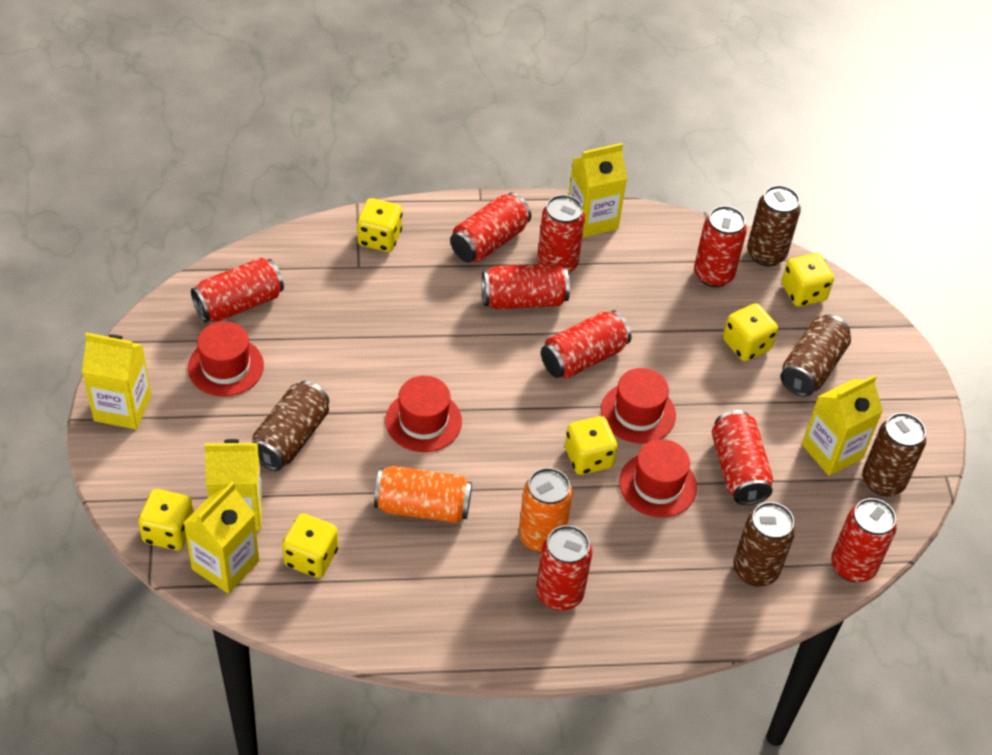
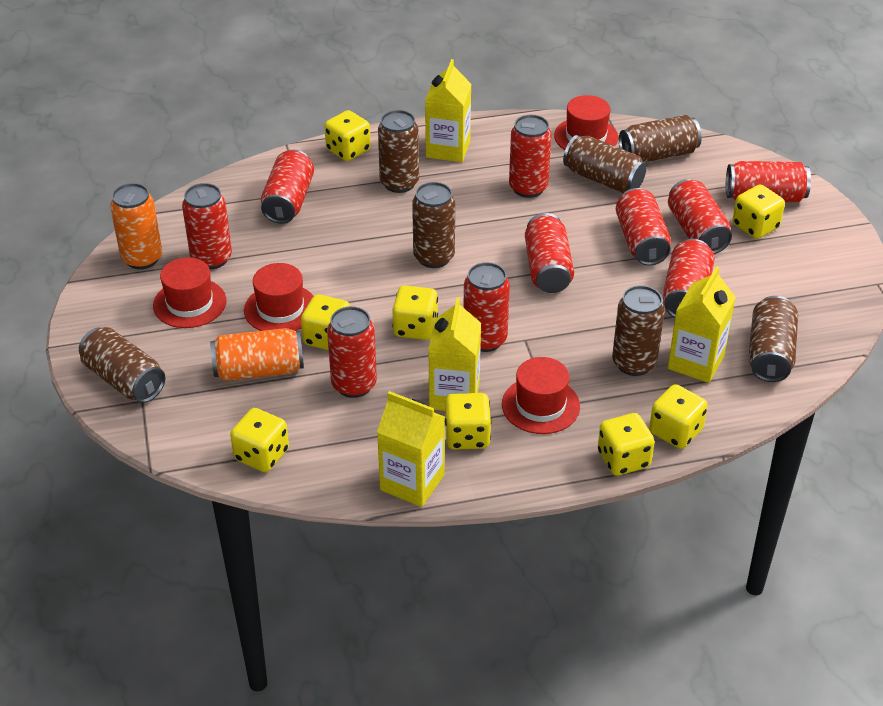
brown can: 5 -> 7
red can: 9 -> 10
yellow carton: 5 -> 4
yellow dice: 6 -> 8

